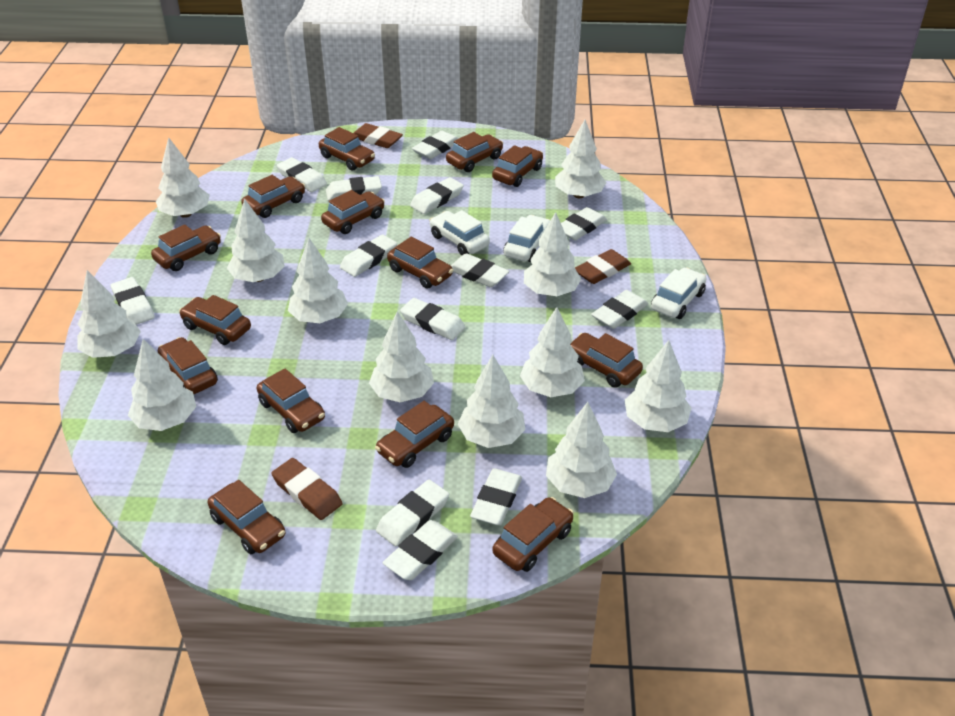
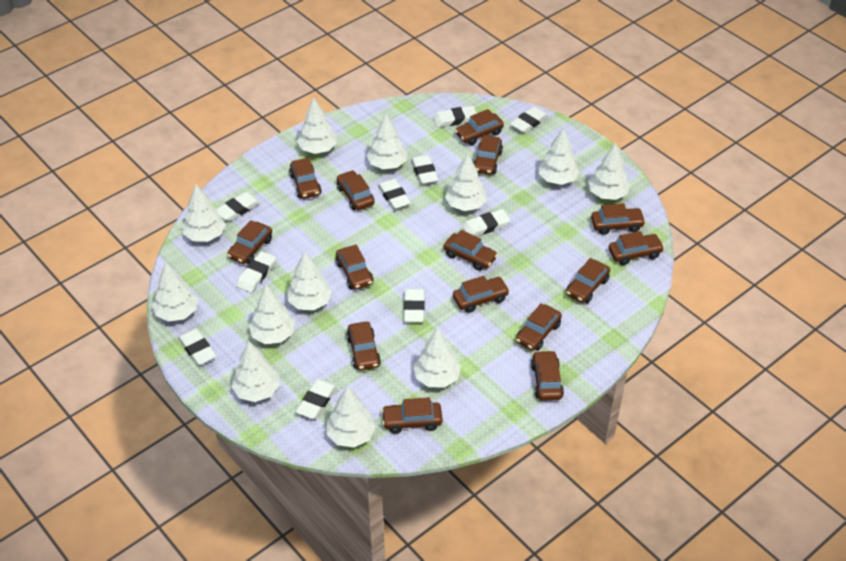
brown car: 14 -> 15
brown eraser: 3 -> 0
white car: 3 -> 0
white eraser: 13 -> 10

